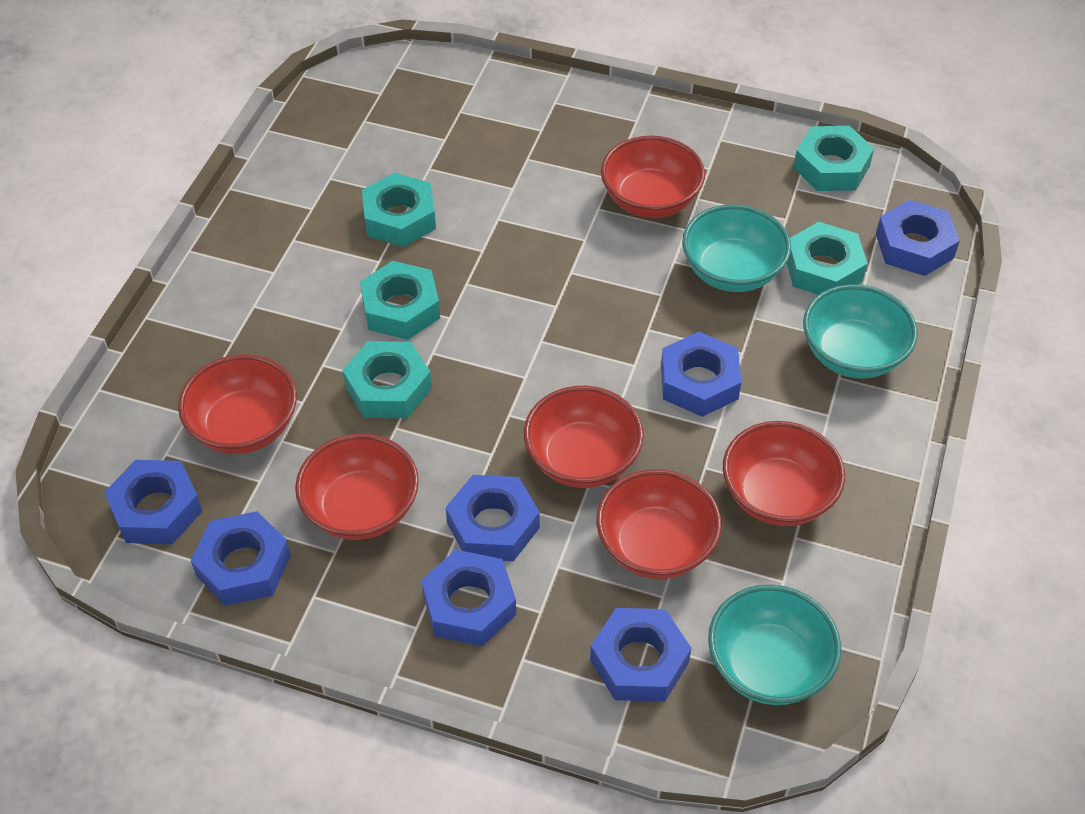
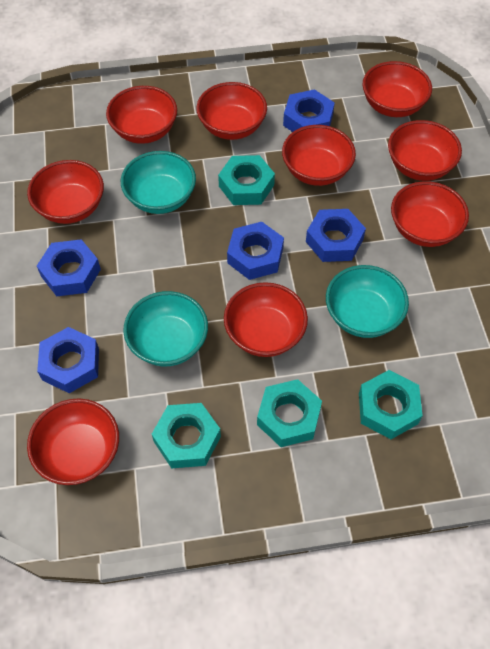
blue nut: 7 -> 5
red bowl: 6 -> 9
turquoise nut: 5 -> 4

